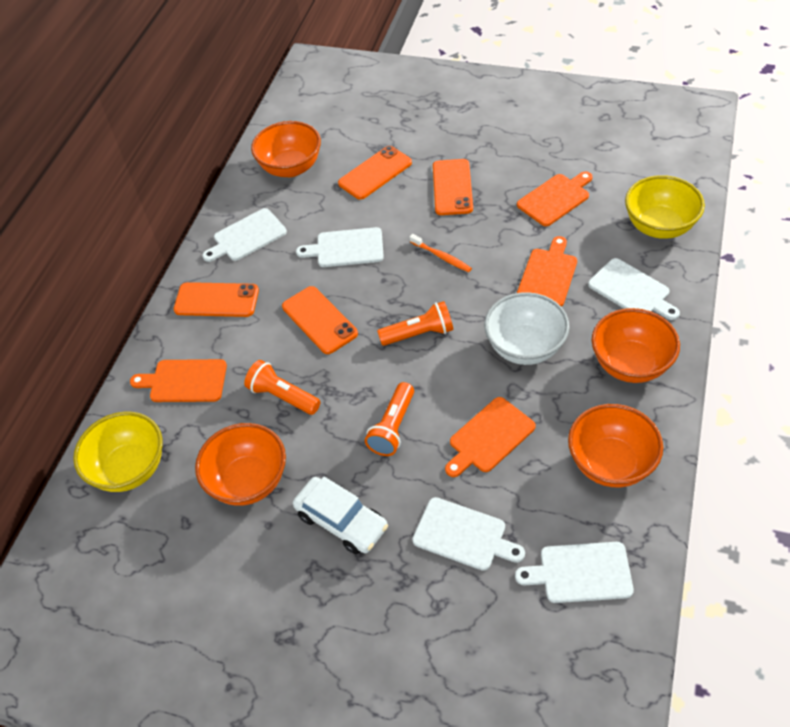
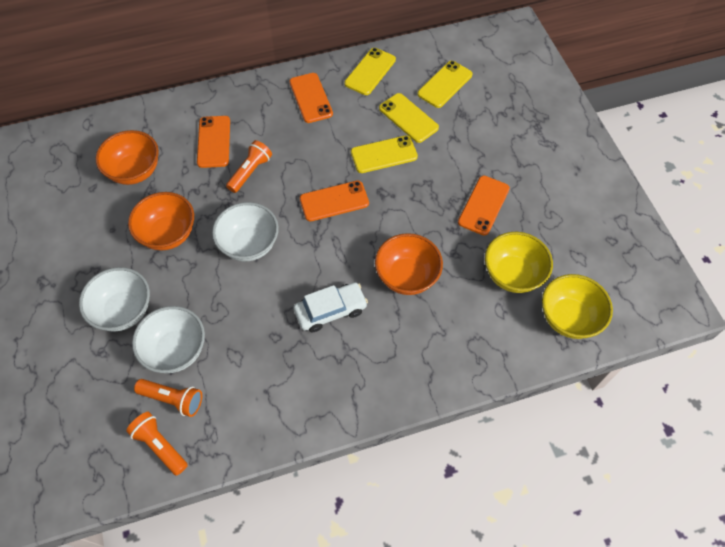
orange bowl: 4 -> 3
orange cutting board: 4 -> 0
orange toothbrush: 1 -> 0
white bowl: 1 -> 3
white cutting board: 5 -> 0
yellow phone: 0 -> 4

